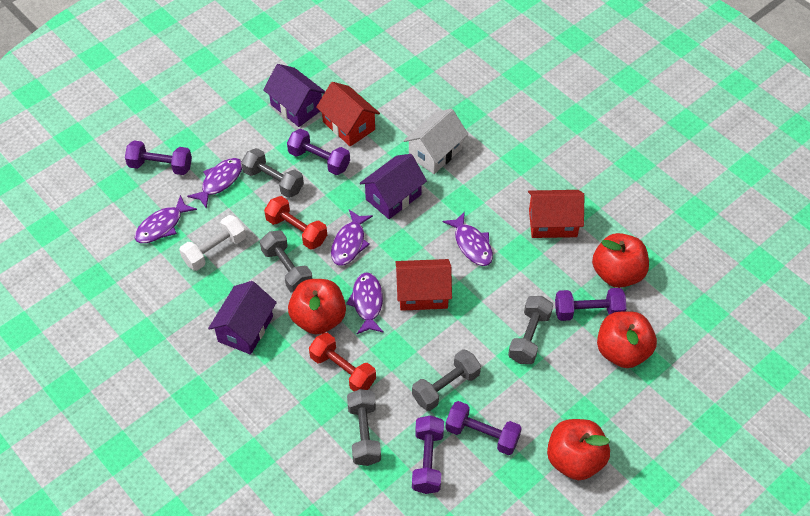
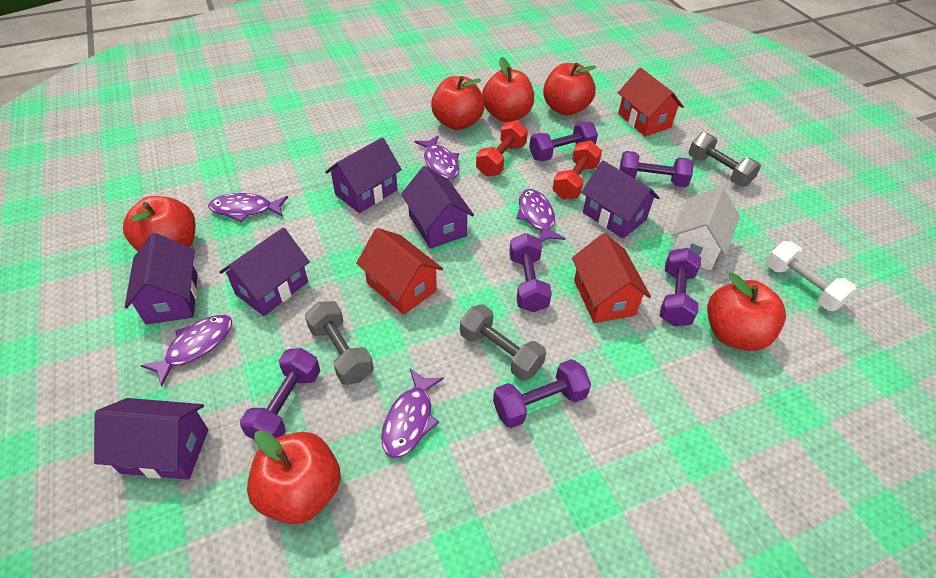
grey dumbbell: 5 -> 3
purple dumbbell: 5 -> 6
purple house: 3 -> 6
red apple: 4 -> 6

